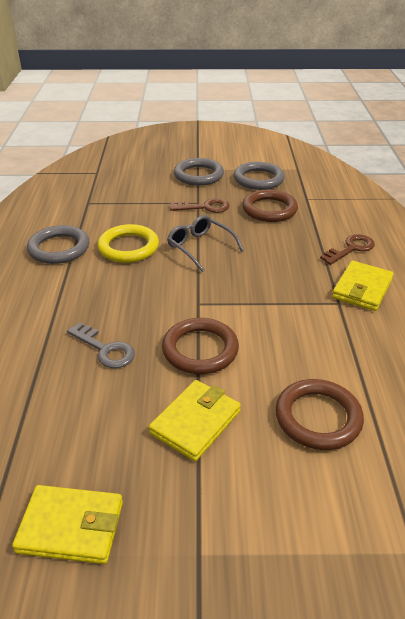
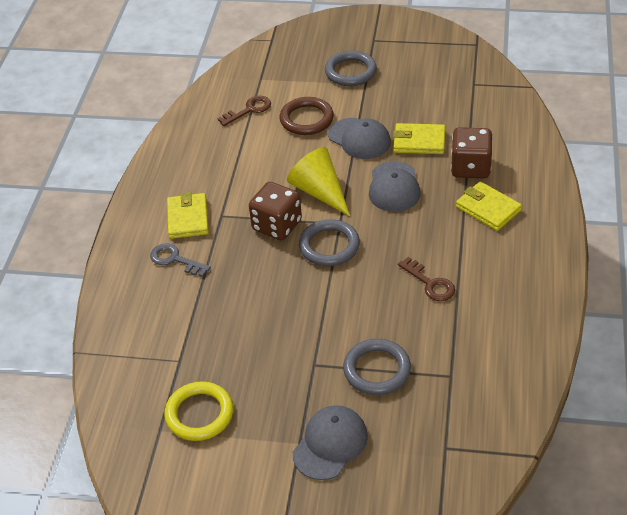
brown dice: 0 -> 2
brown ring: 3 -> 1
grey cap: 0 -> 3
grey glasses: 1 -> 0
yellow cone: 0 -> 1

